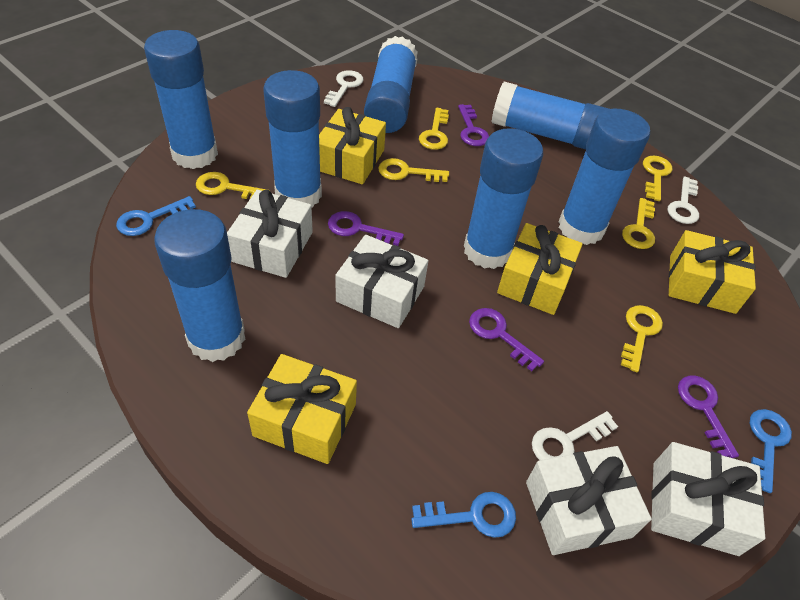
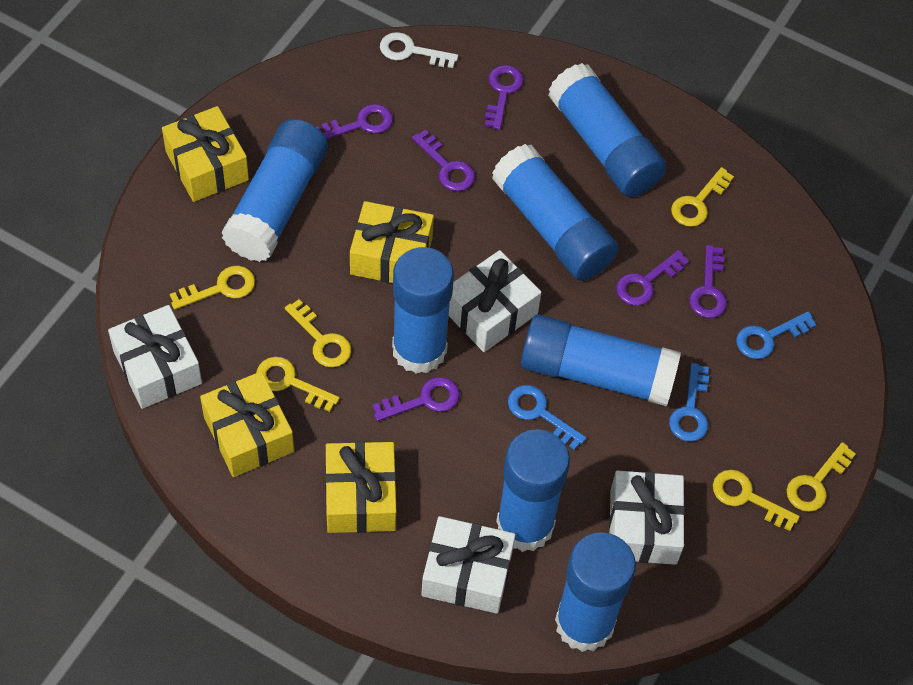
purple key: 4 -> 6
white key: 3 -> 1

